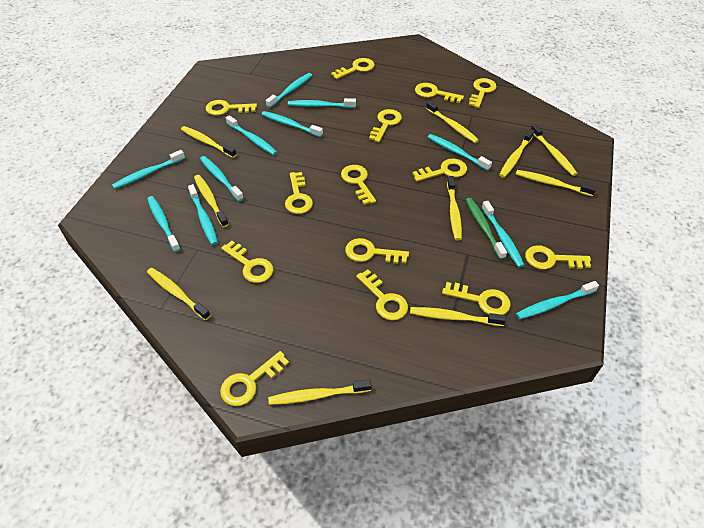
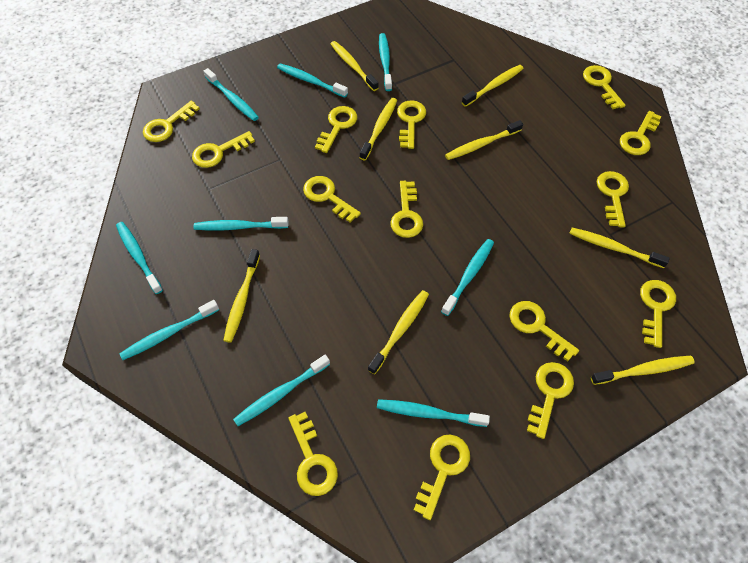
green toothbrush: 1 -> 0
turquoise toothbrush: 11 -> 9
yellow toothbrush: 10 -> 8

